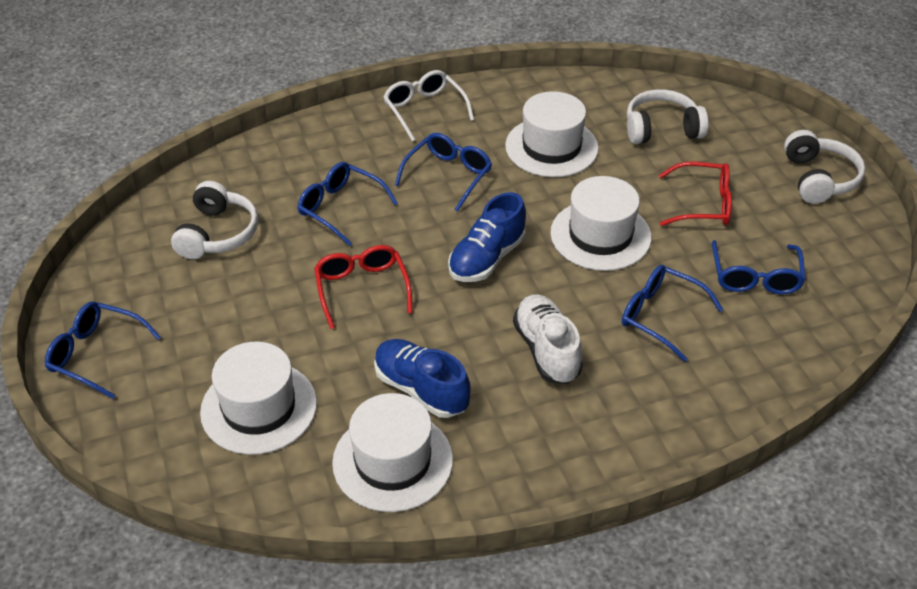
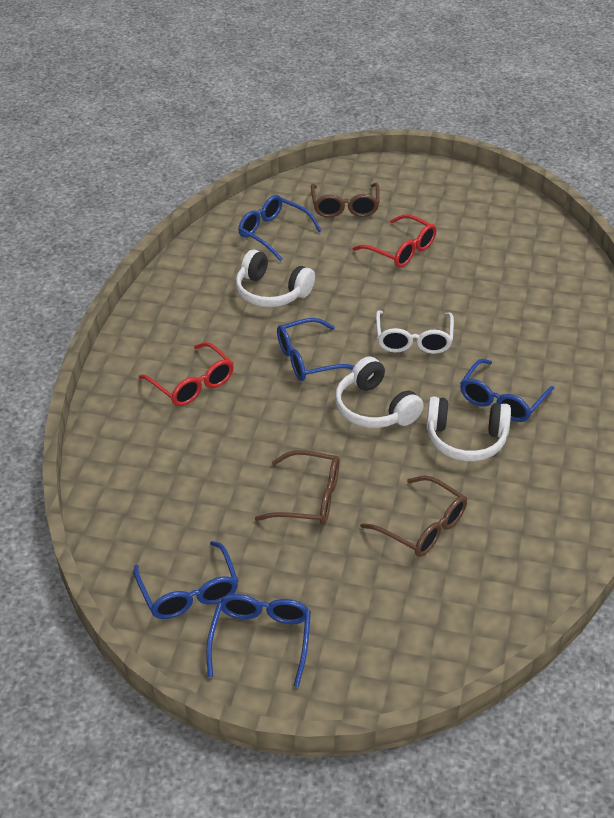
blue shoe: 2 -> 0
brown glasses: 0 -> 3
white hat: 4 -> 0
white shoe: 1 -> 0

